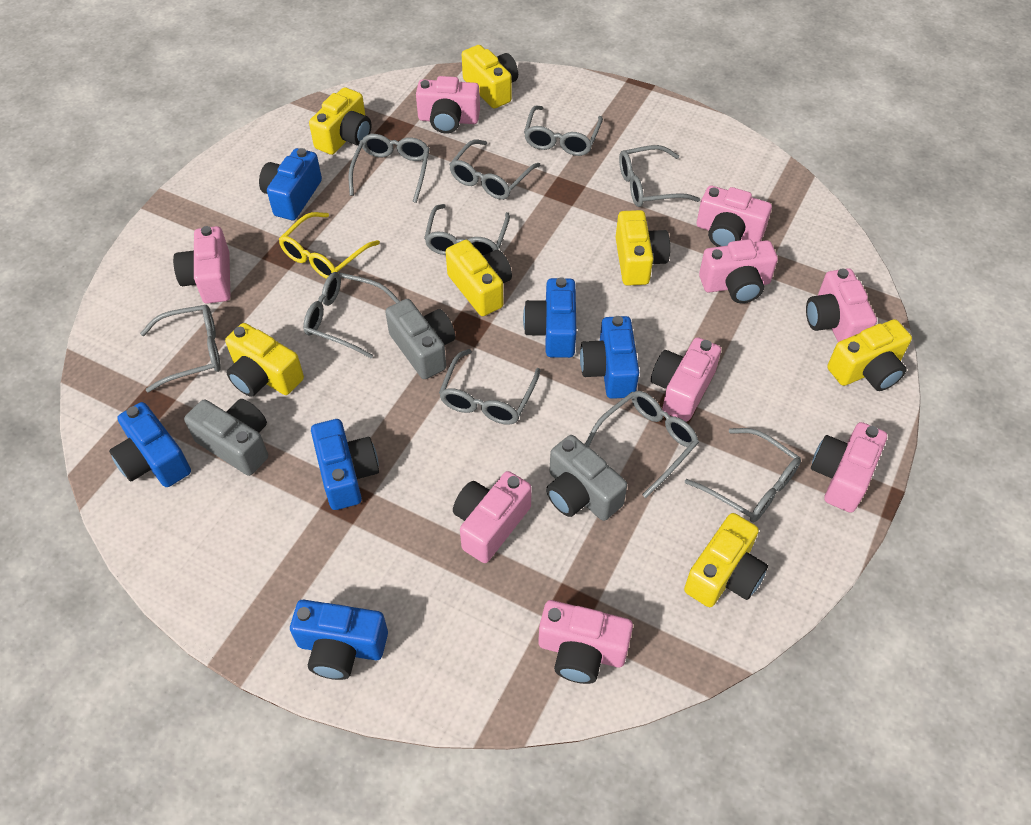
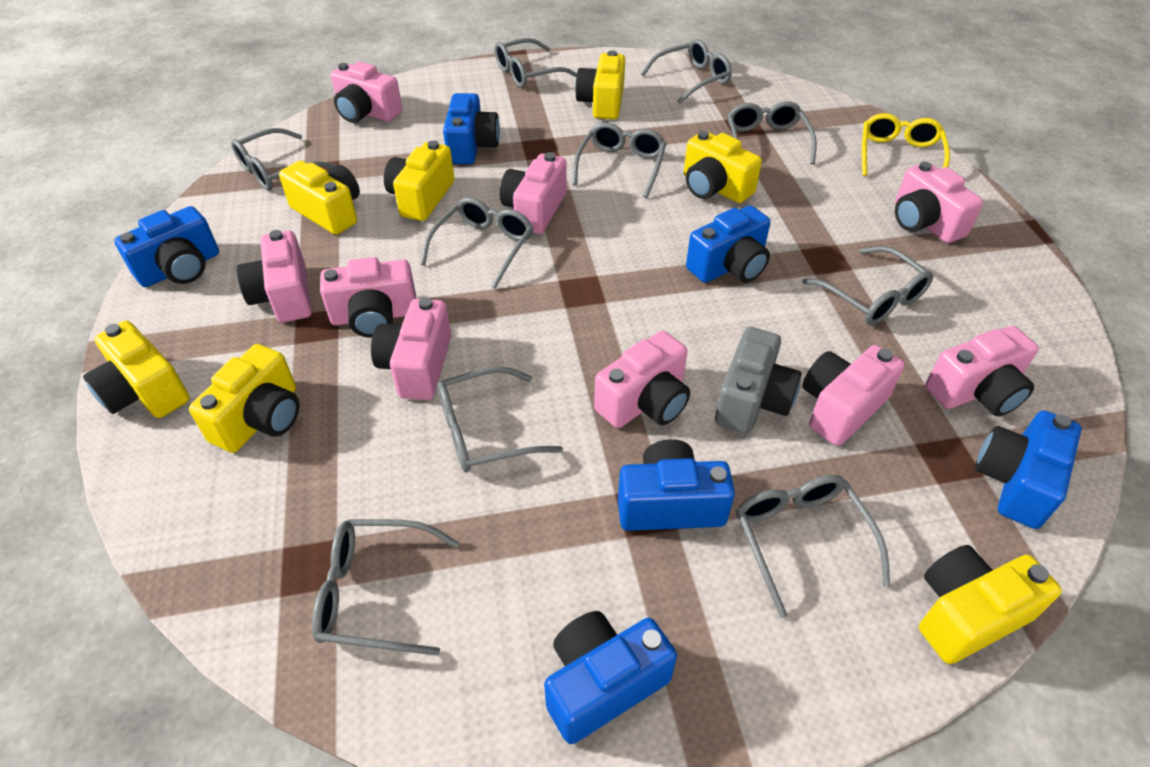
grey camera: 3 -> 1

